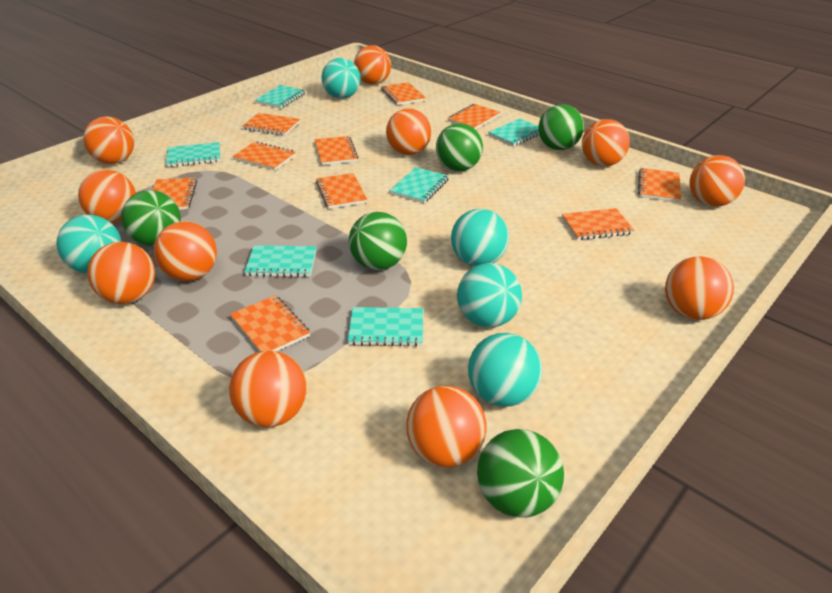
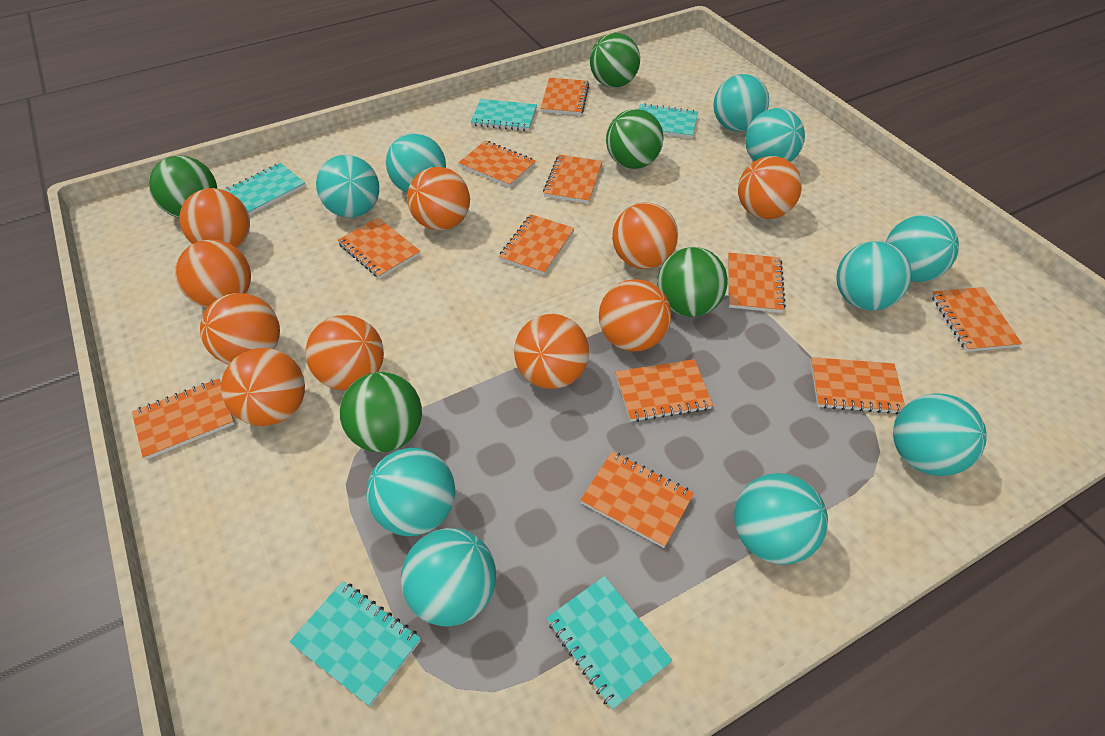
orange ball: 11 -> 10
orange notebook: 10 -> 11
turquoise ball: 5 -> 10
turquoise notebook: 6 -> 5

